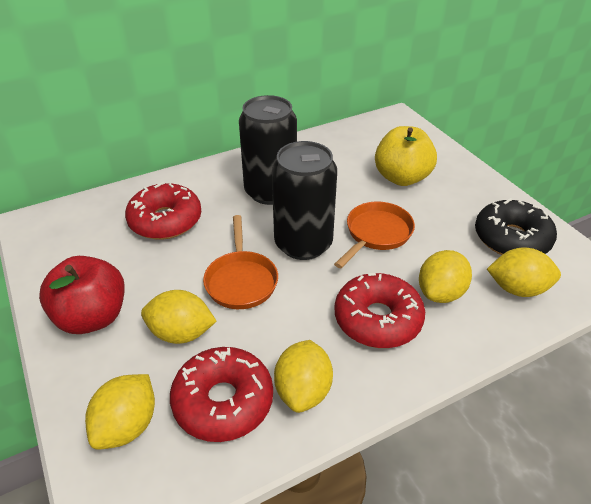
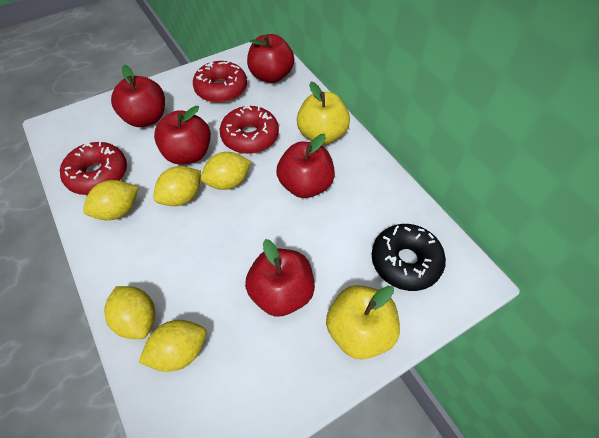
black can: 2 -> 0
orange pan: 2 -> 0
red apple: 1 -> 5
yellow apple: 1 -> 2

